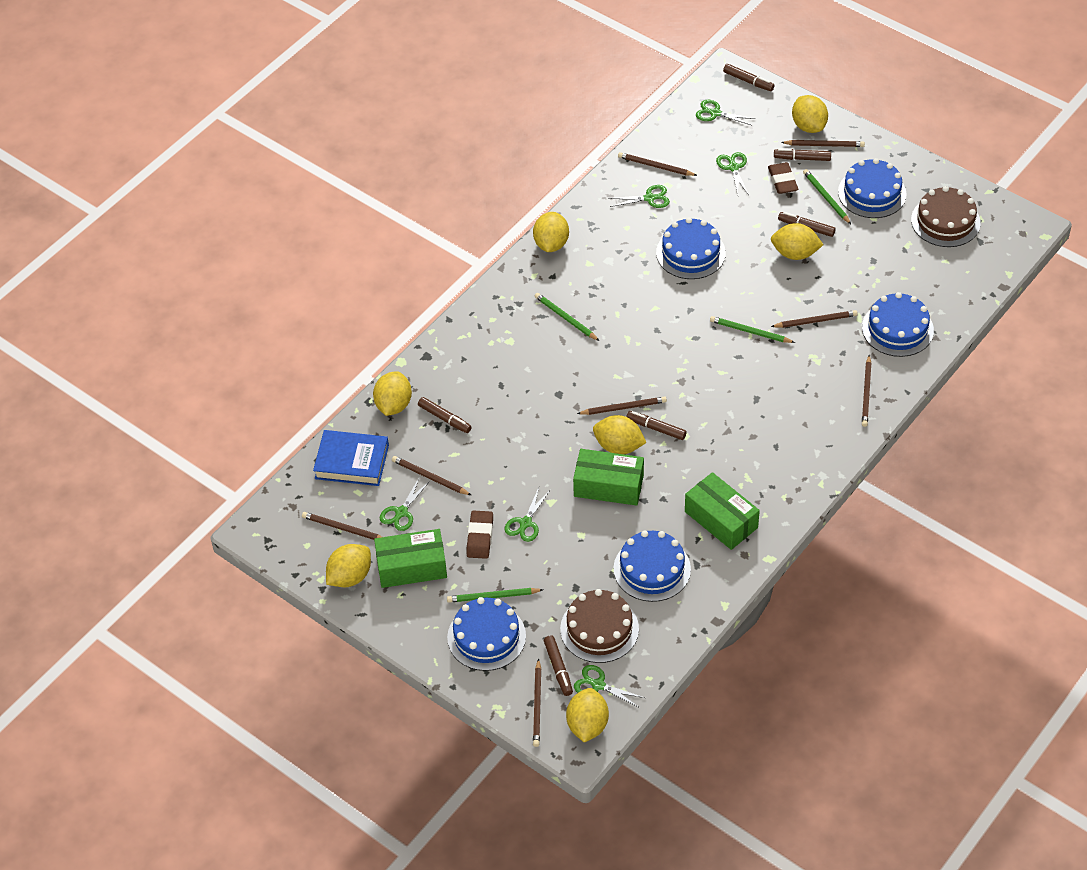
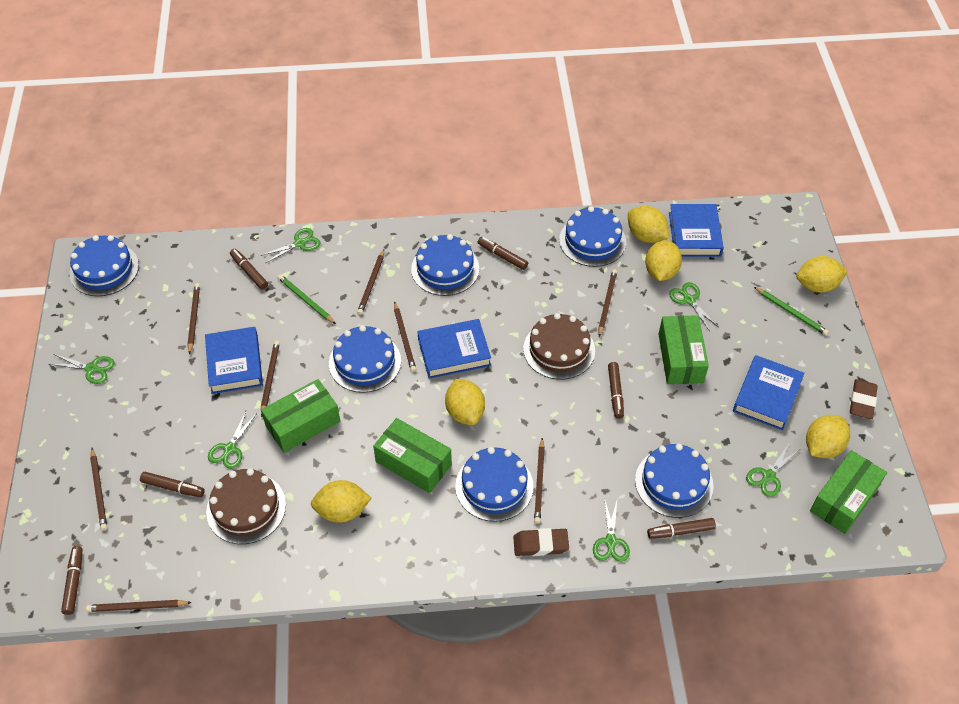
blue book: 1 -> 4
blue cake: 5 -> 6
green box: 3 -> 4
green pencil: 4 -> 2
yellow lemon: 7 -> 6

